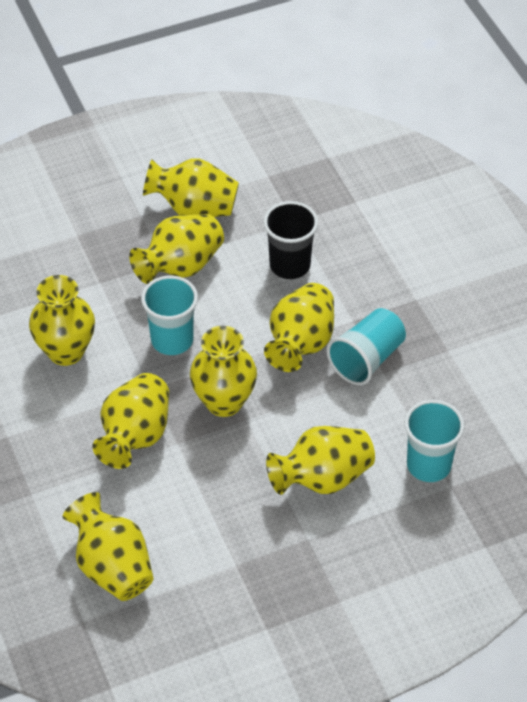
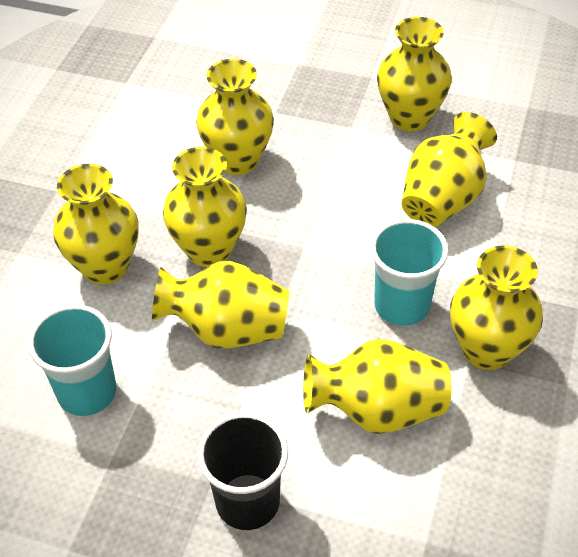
turquoise cup: 3 -> 2

